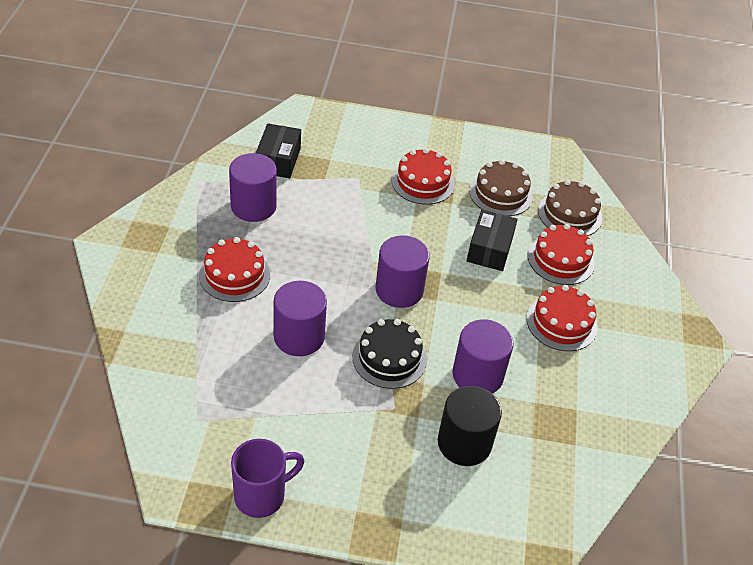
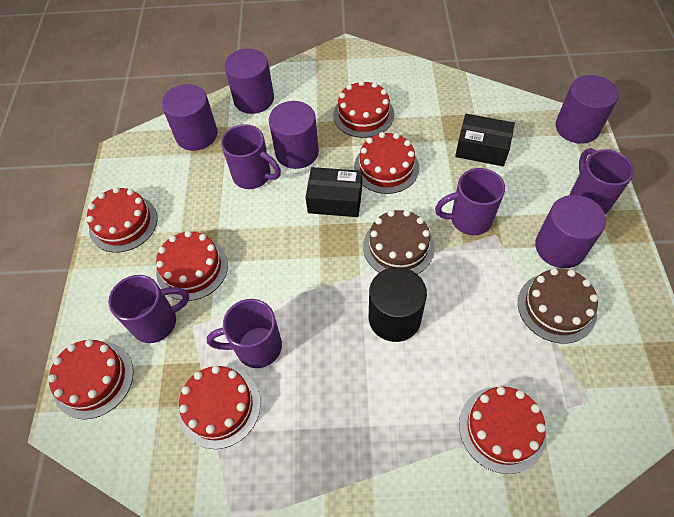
black cake: 1 -> 0
purple cylinder: 4 -> 5
purple mug: 1 -> 5
red cake: 4 -> 7

